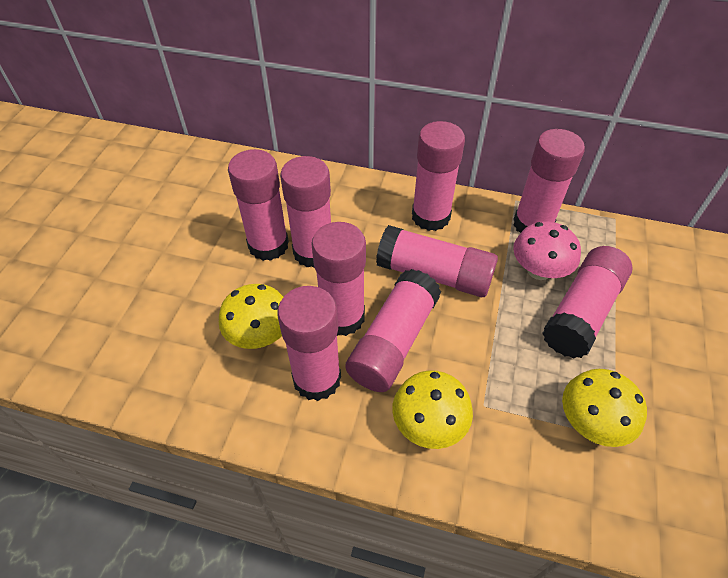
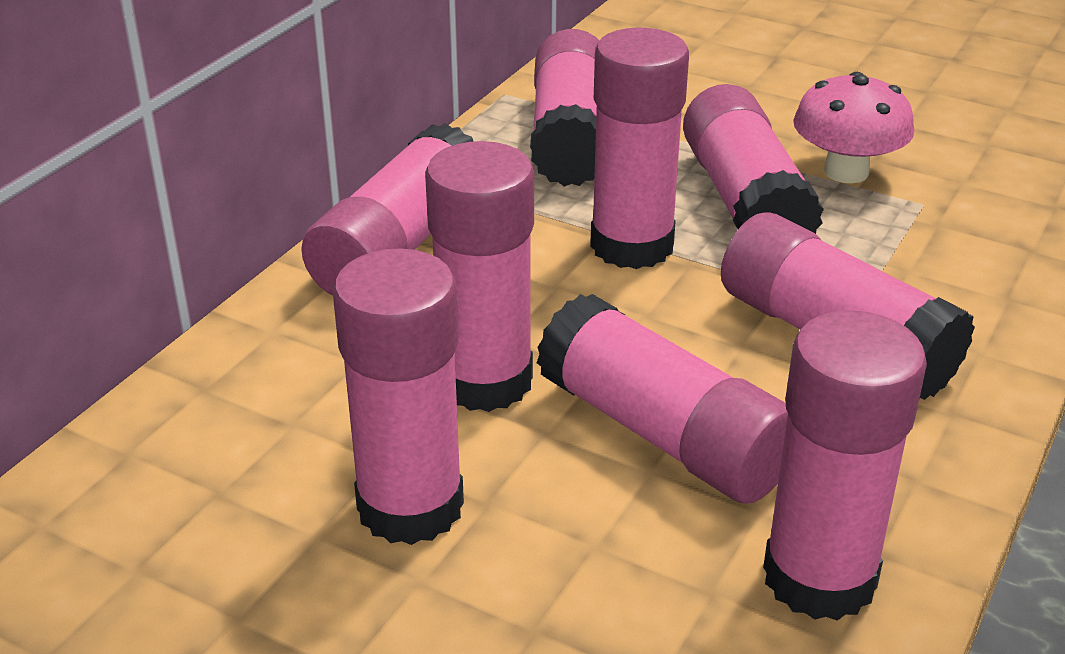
yellow mushroom: 3 -> 0

